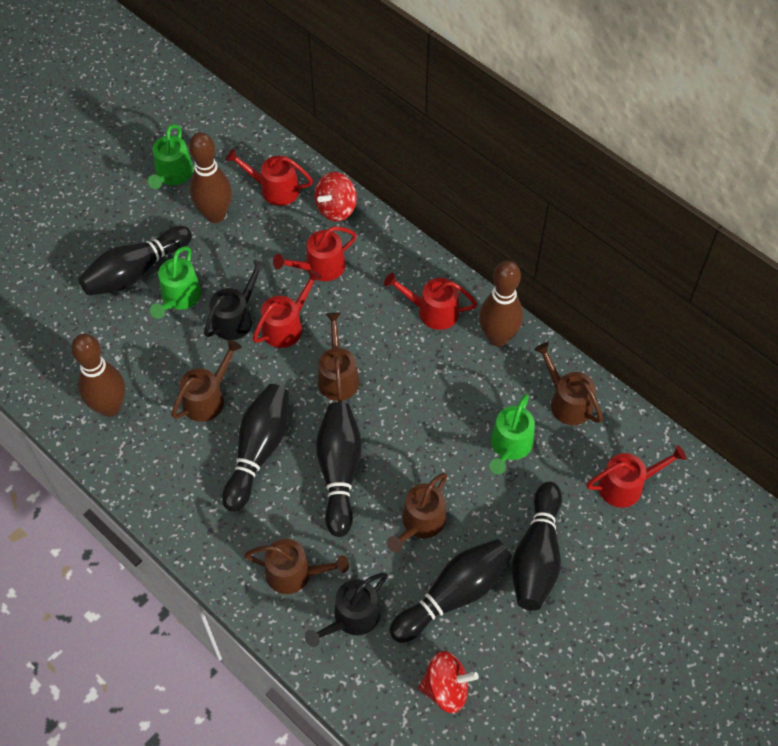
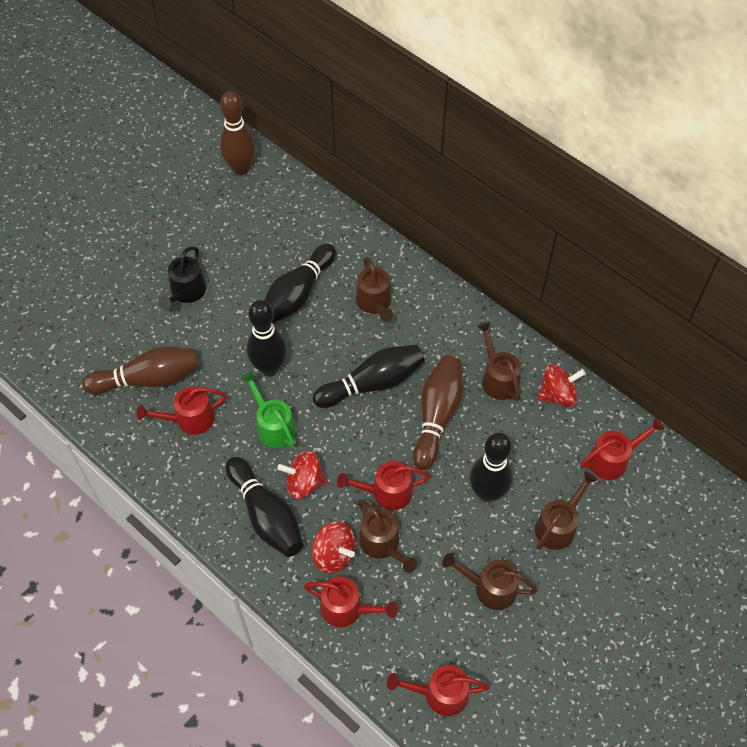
black watering can: 2 -> 1
green watering can: 3 -> 1
red spinning top: 2 -> 3

